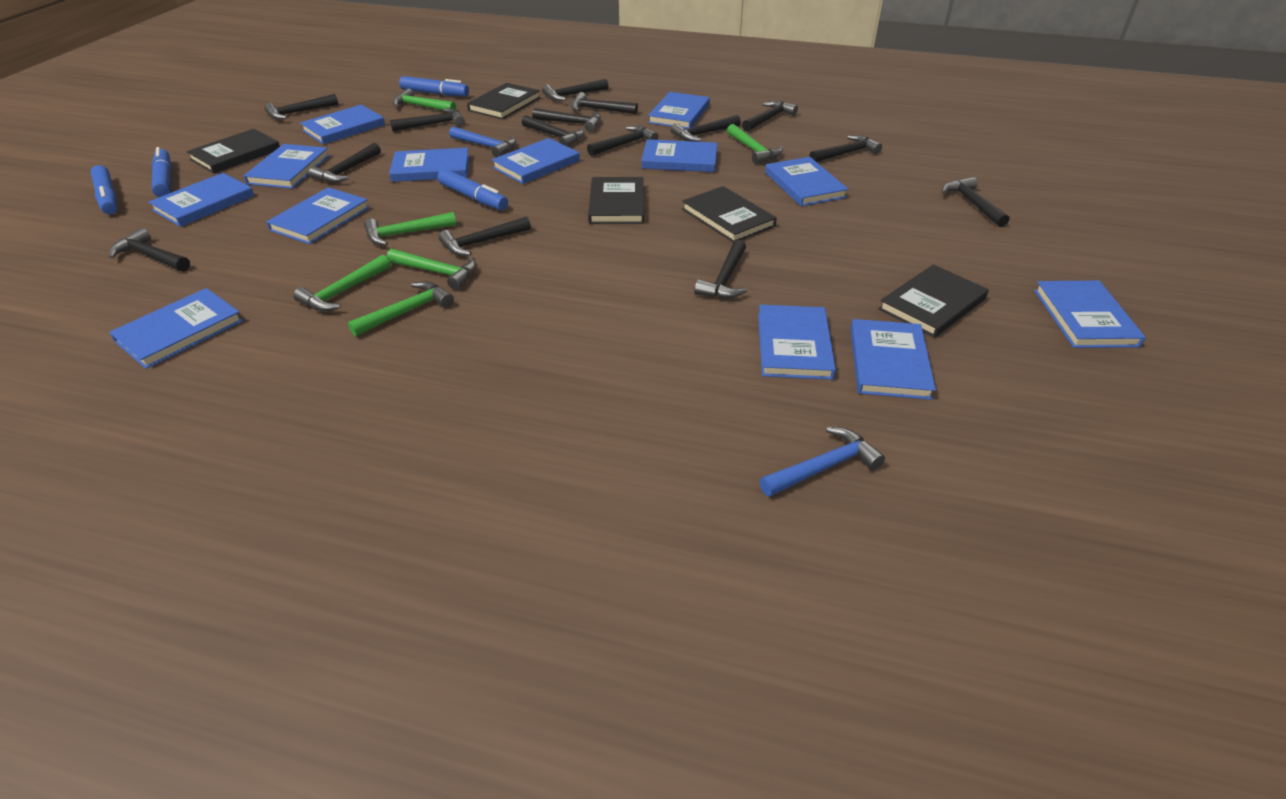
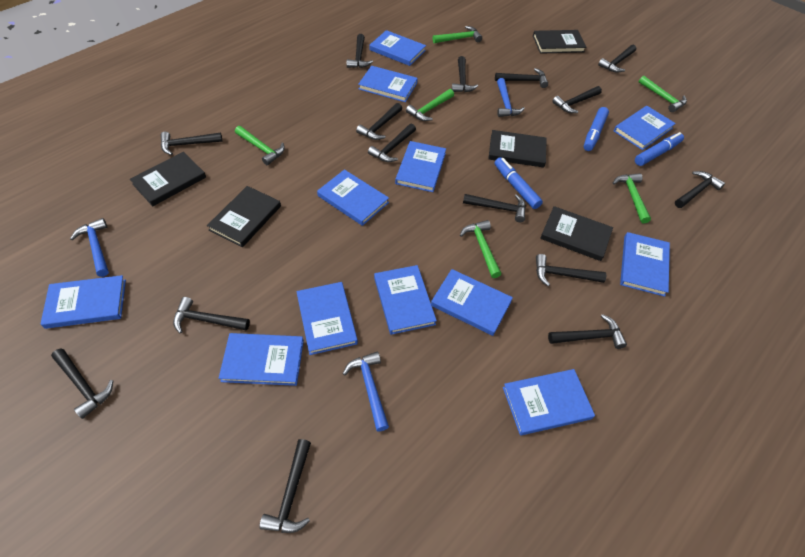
blue book: 13 -> 12
blue hammer: 2 -> 3
blue marker: 4 -> 3

